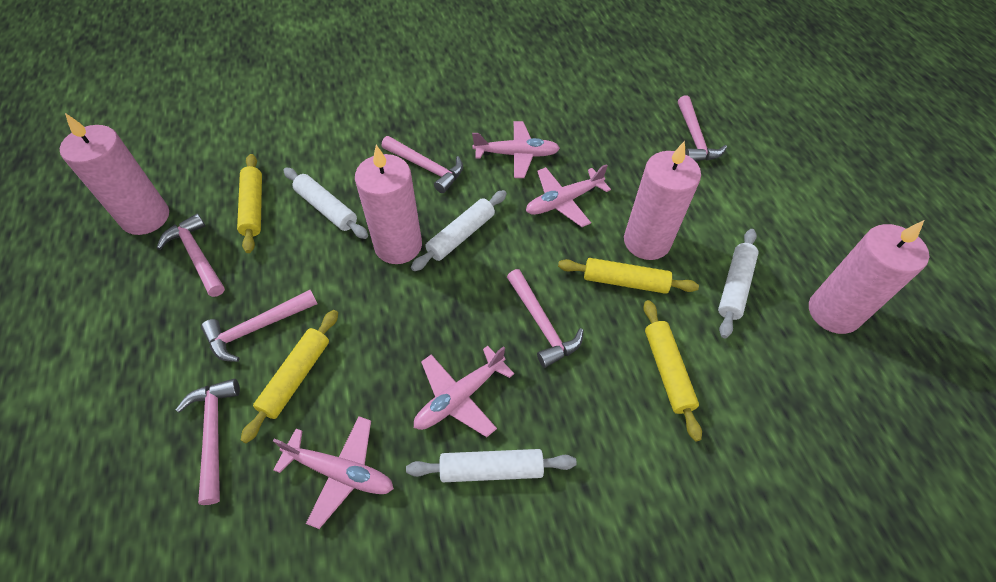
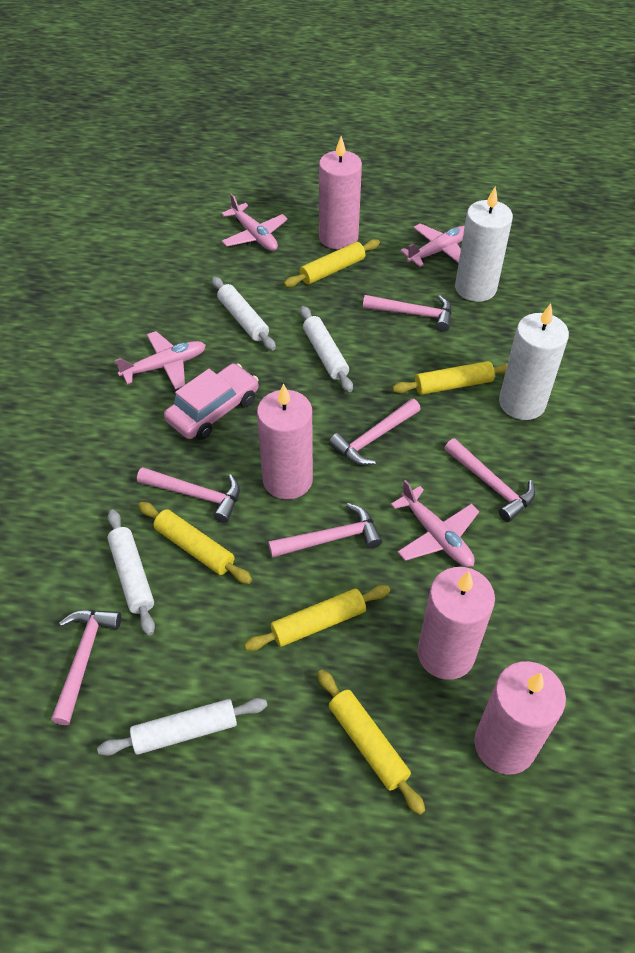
pink car: 0 -> 1
white candle: 0 -> 2
yellow rolling pin: 4 -> 5

